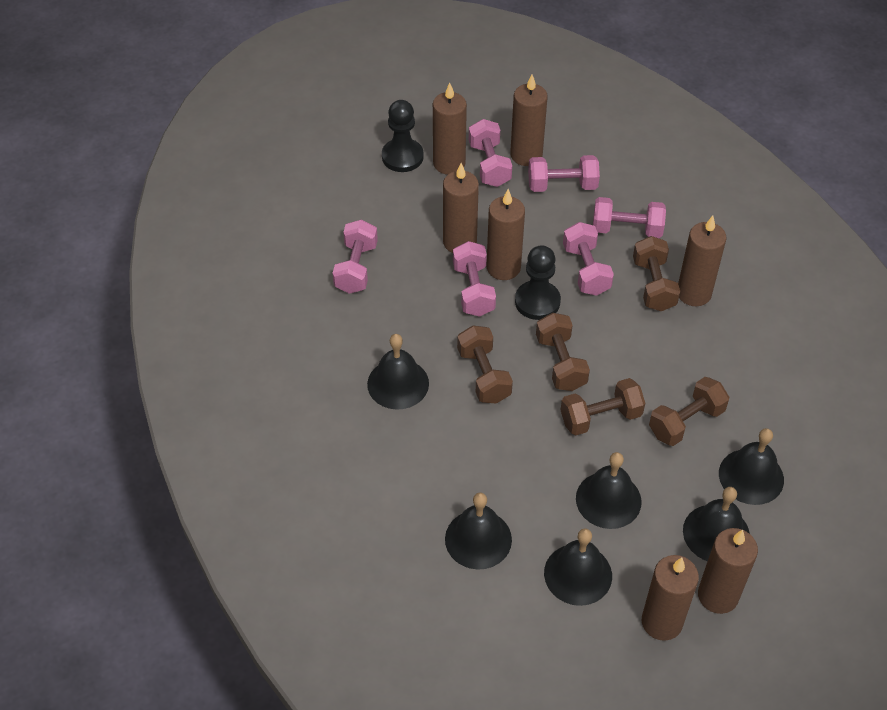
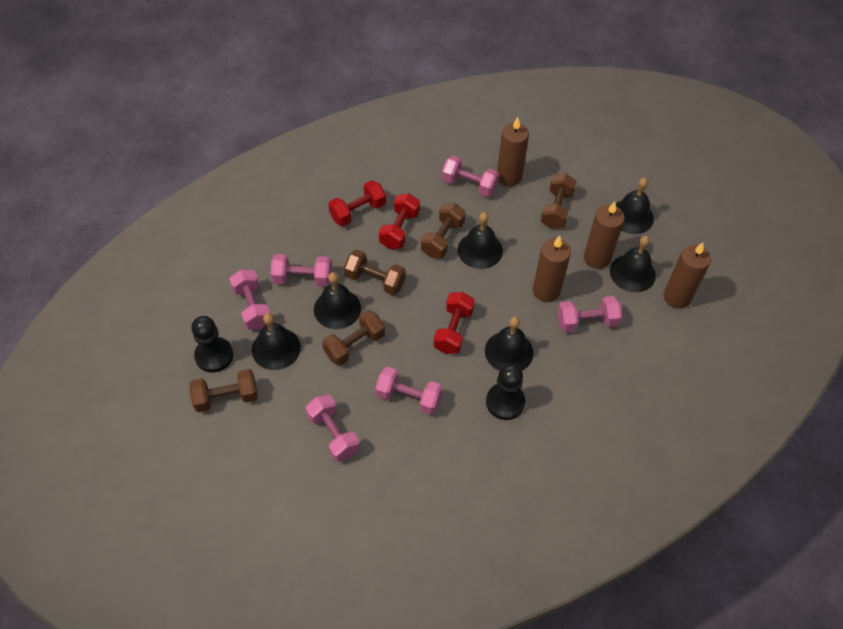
brown candle: 7 -> 4
red dumbbell: 0 -> 3

